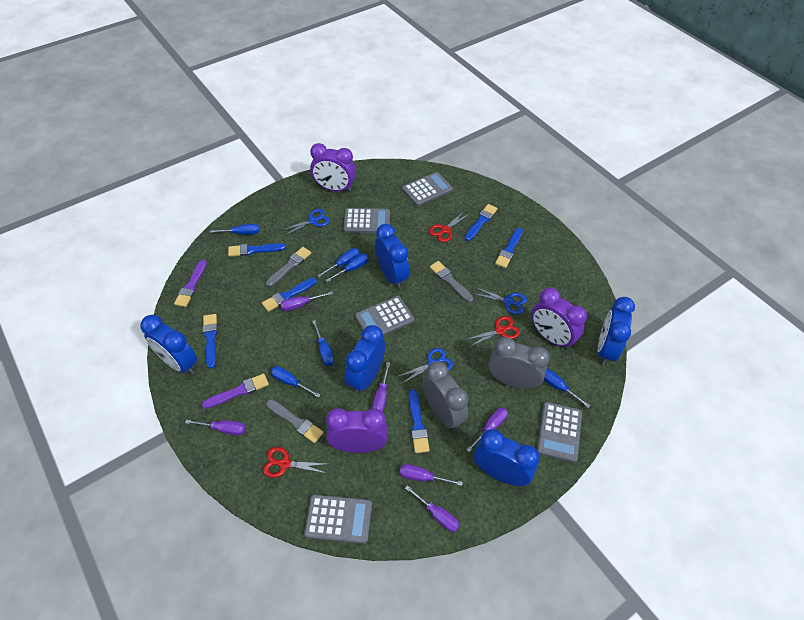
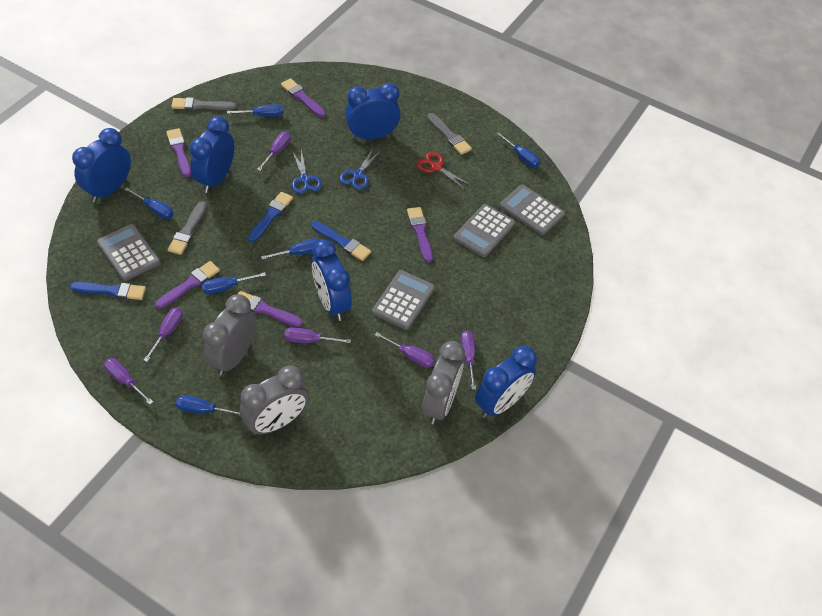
blue brush: 6 -> 3
blue scissors: 3 -> 2
grey calculator: 5 -> 4
grey clock: 2 -> 3
purple brush: 2 -> 5
purple clock: 3 -> 0
red scissors: 3 -> 1

